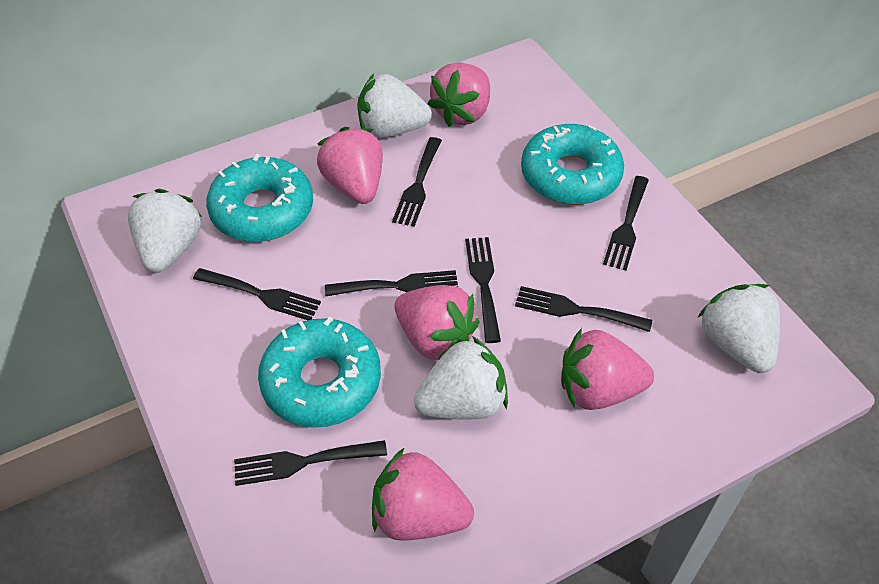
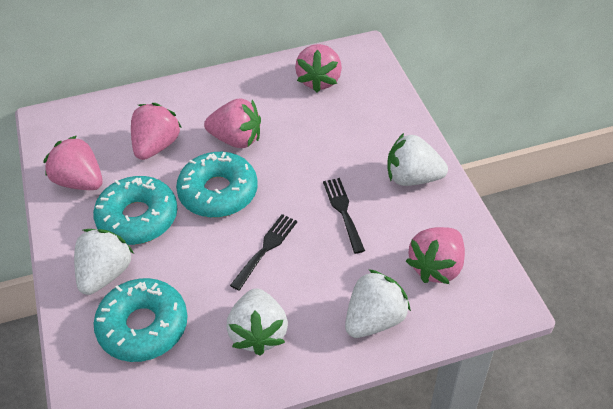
black fork: 7 -> 2

